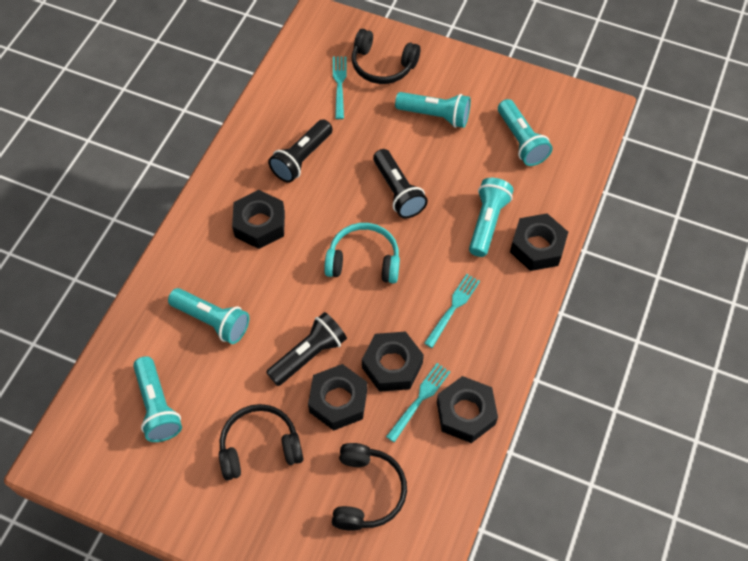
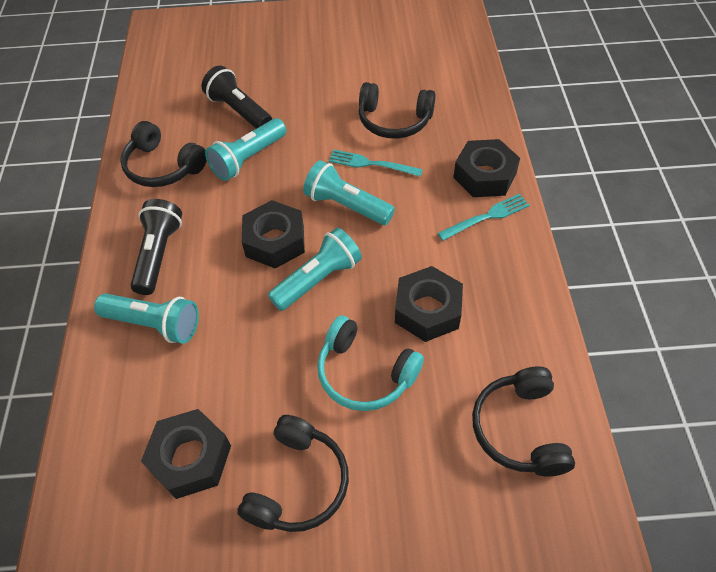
black flashlight: 3 -> 2
black headphones: 3 -> 4
black nut: 5 -> 4
turquoise flashlight: 5 -> 4
turquoise fork: 3 -> 2

